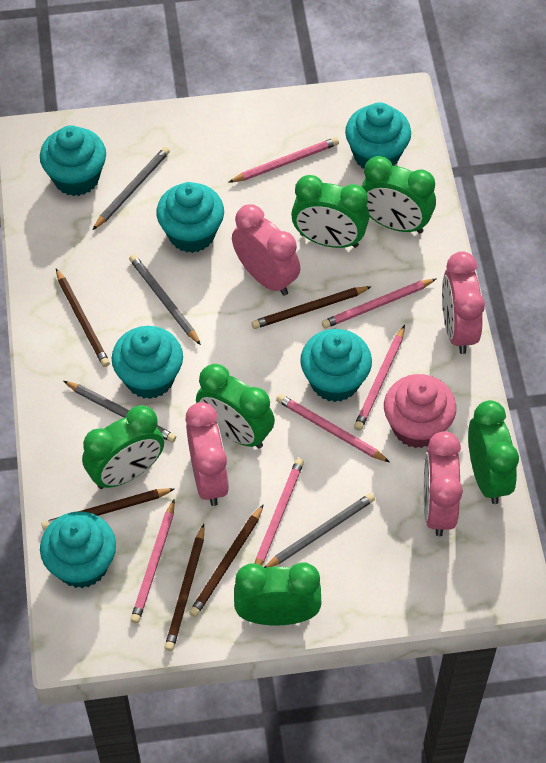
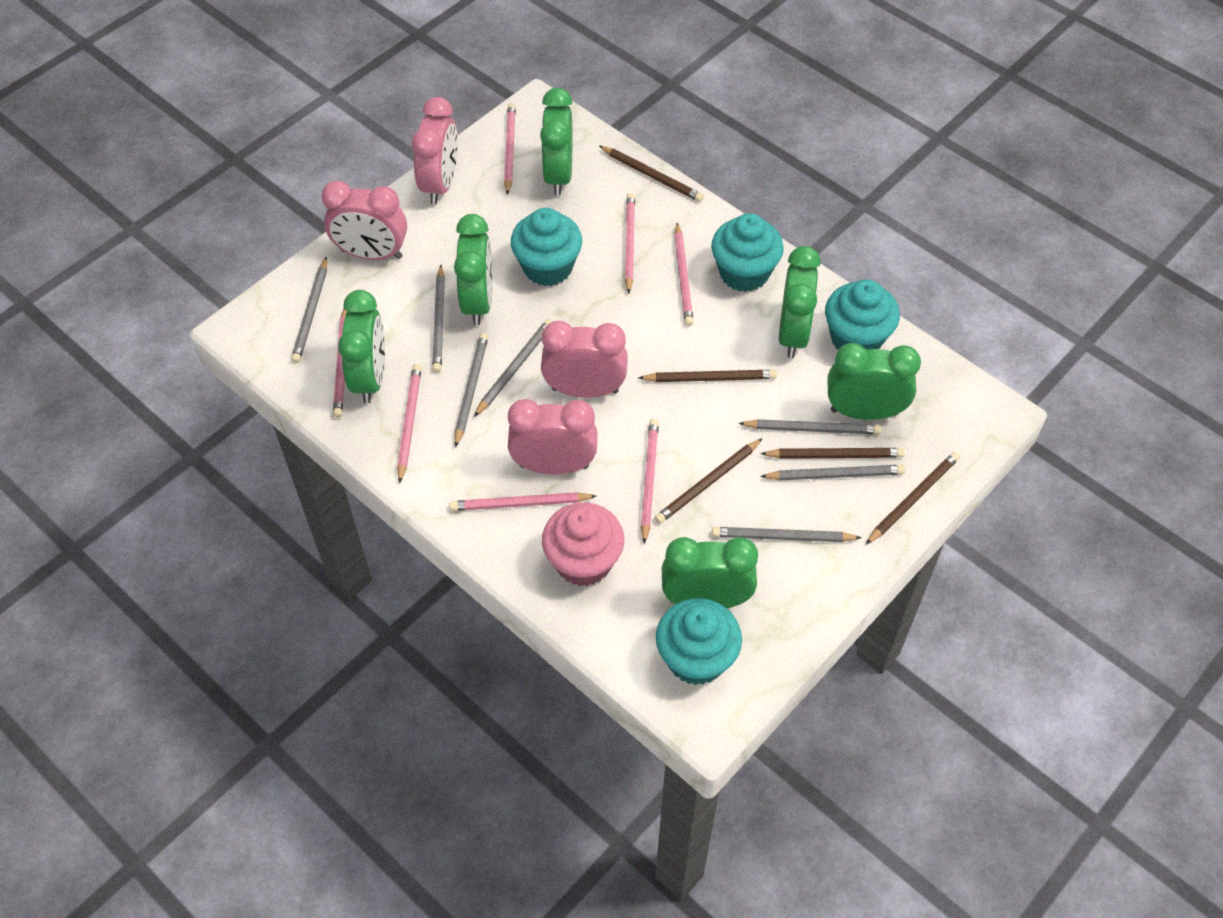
grey pencil: 4 -> 7
pink pencil: 6 -> 7
turquoise cupcake: 6 -> 4

